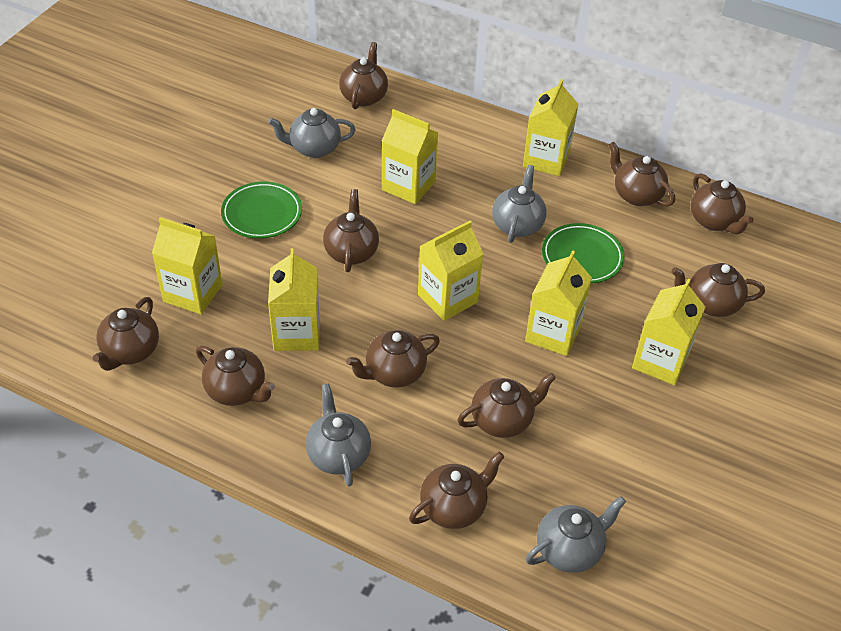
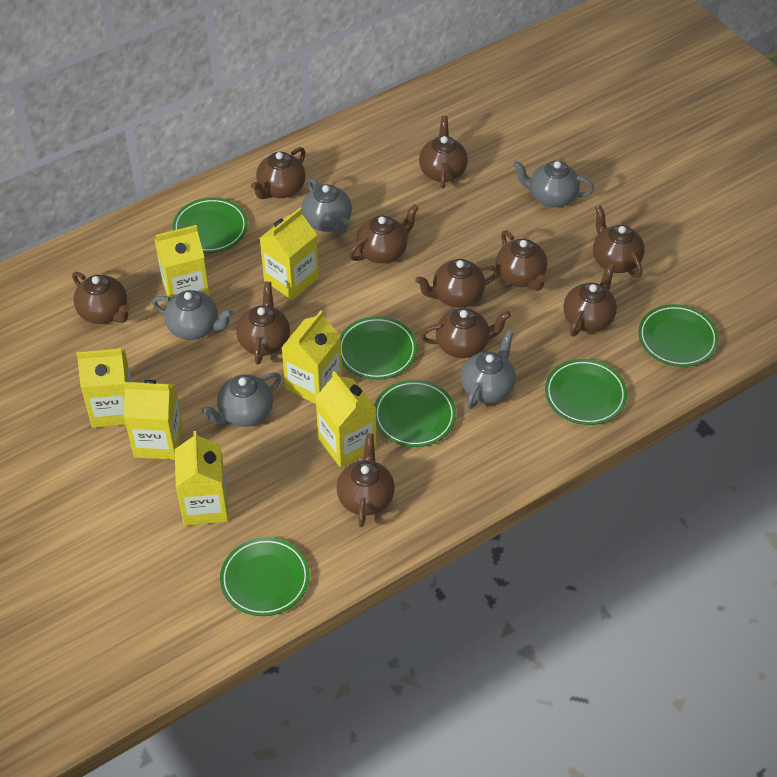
brown teapot: 10 -> 11
green plate: 2 -> 6
grey teapot: 4 -> 5

